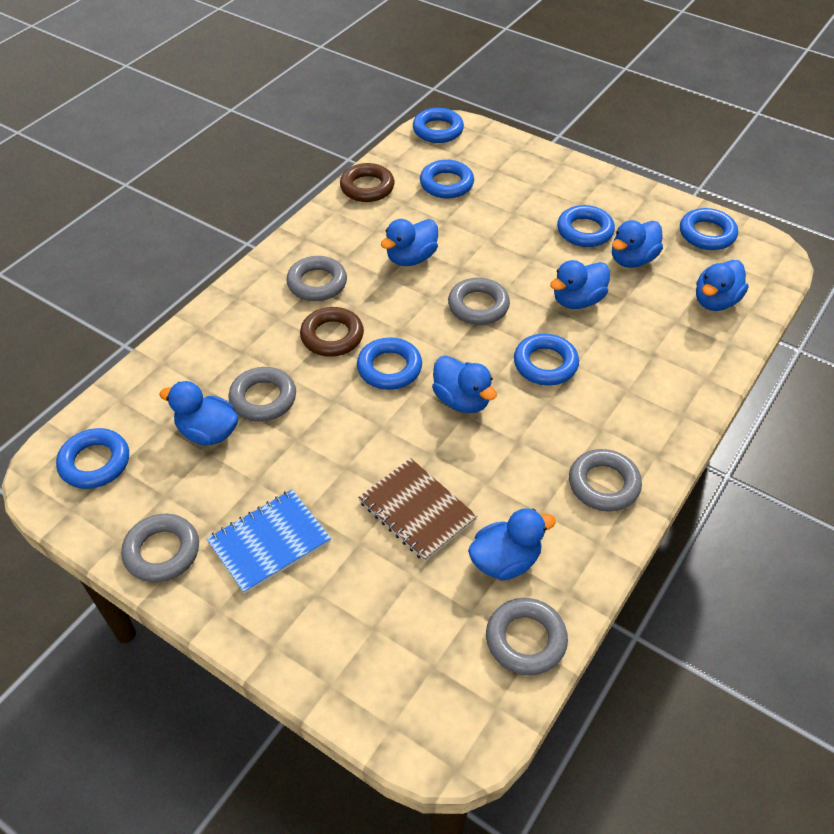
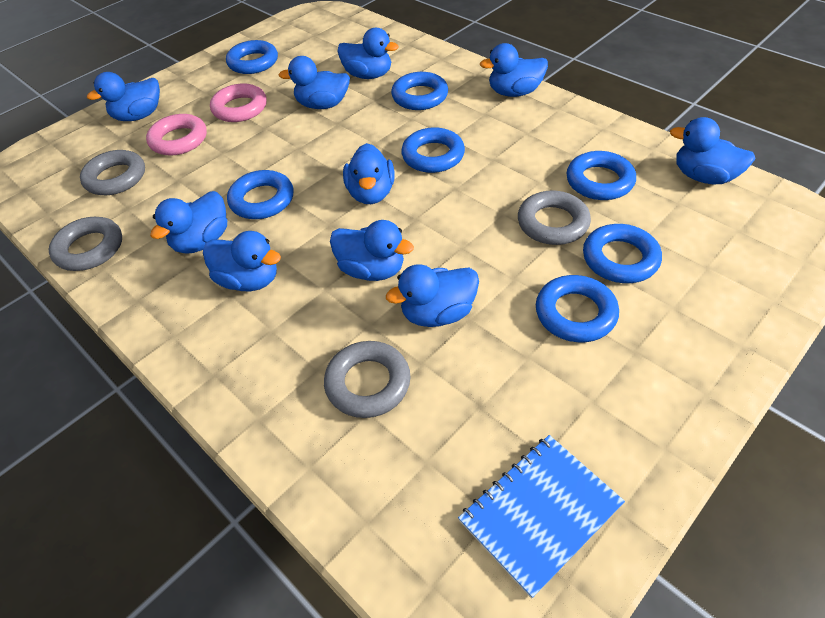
blue duck: 7 -> 10
brown notebook: 1 -> 0
brown ring: 2 -> 0
grey ring: 6 -> 4
pink ring: 0 -> 2

